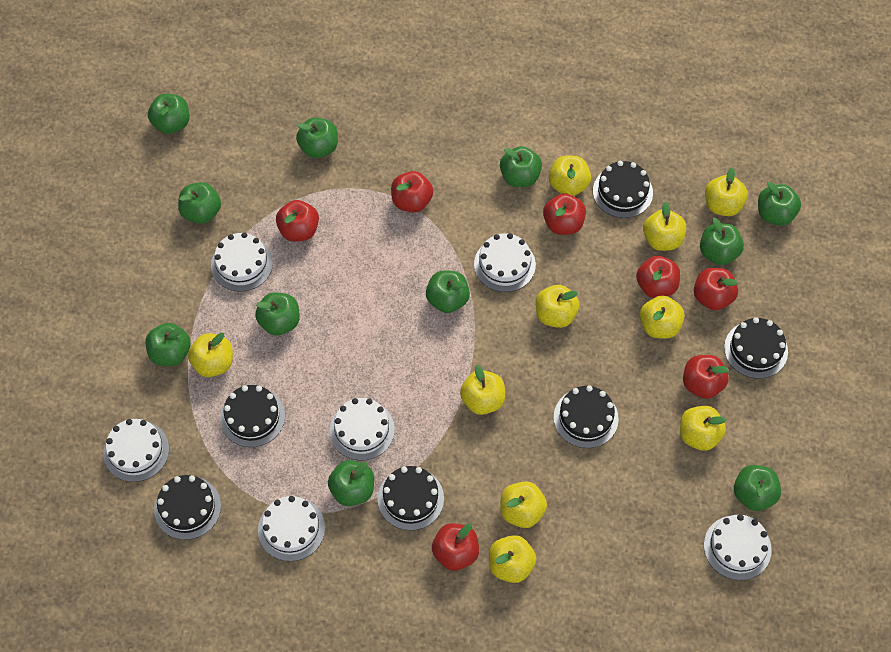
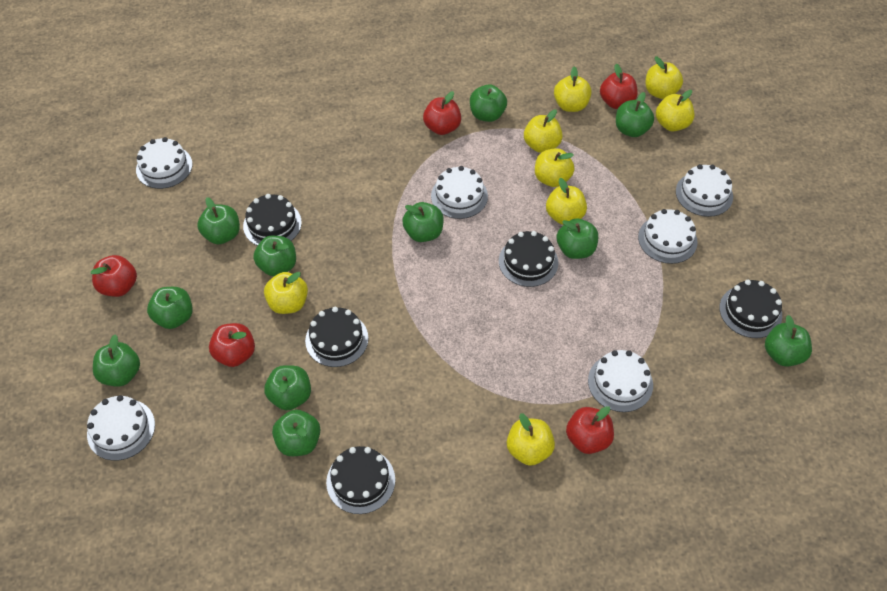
black cake: 6 -> 5
red apple: 7 -> 5
yellow apple: 10 -> 8

